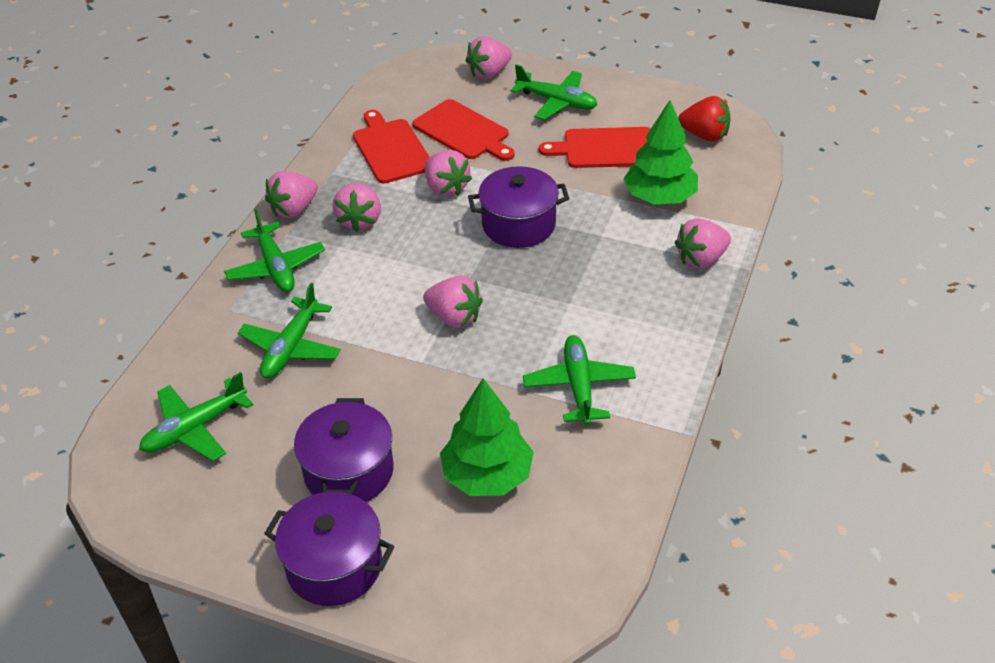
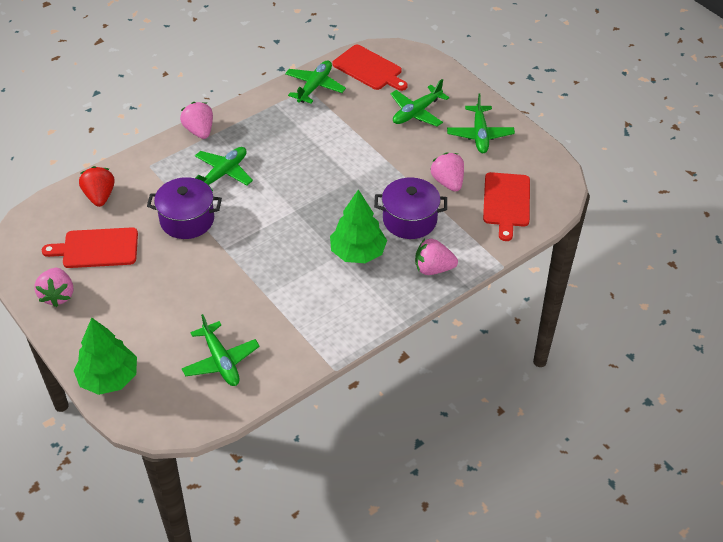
pink strawberry: 6 -> 4
purple pot: 3 -> 2

